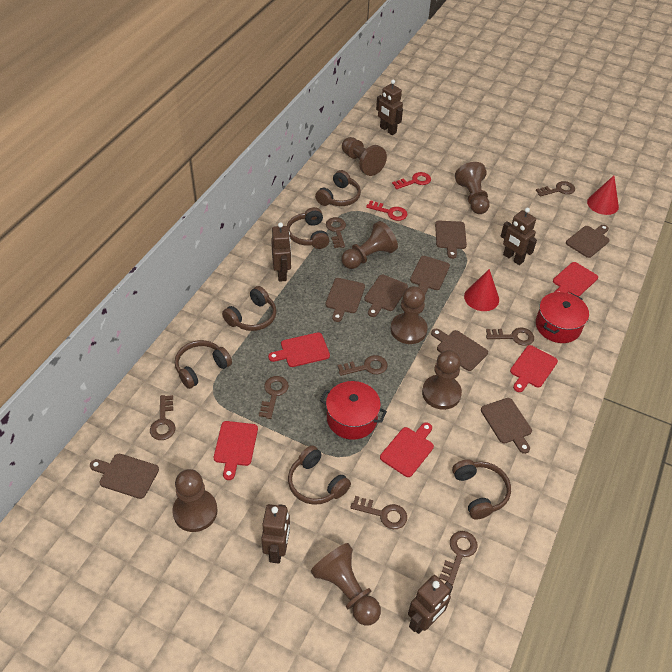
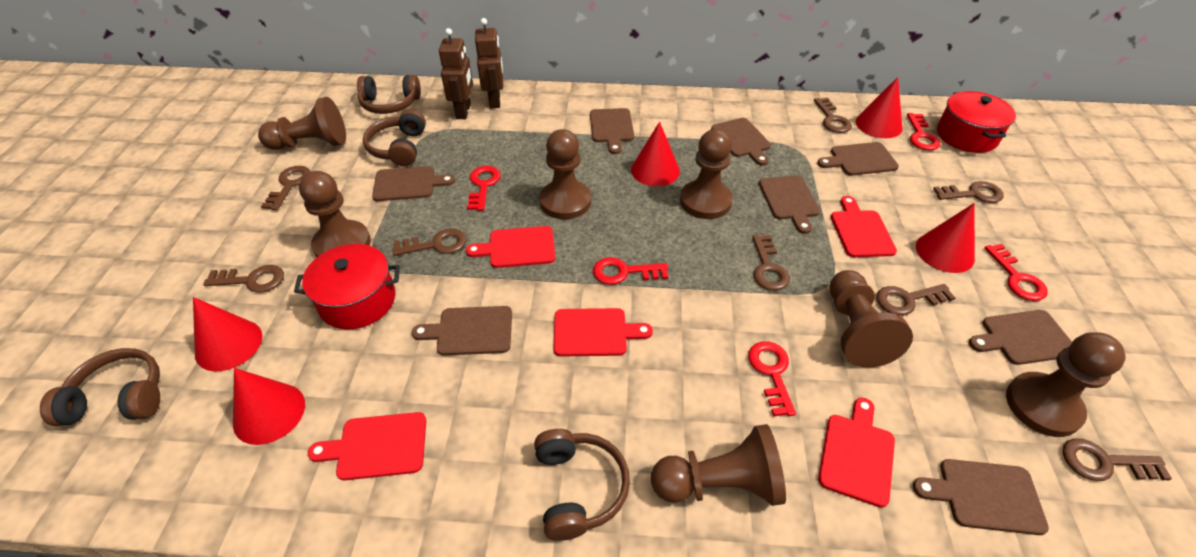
brown headphones: 6 -> 4
brown robot: 5 -> 2
red cone: 2 -> 5
red key: 2 -> 5

